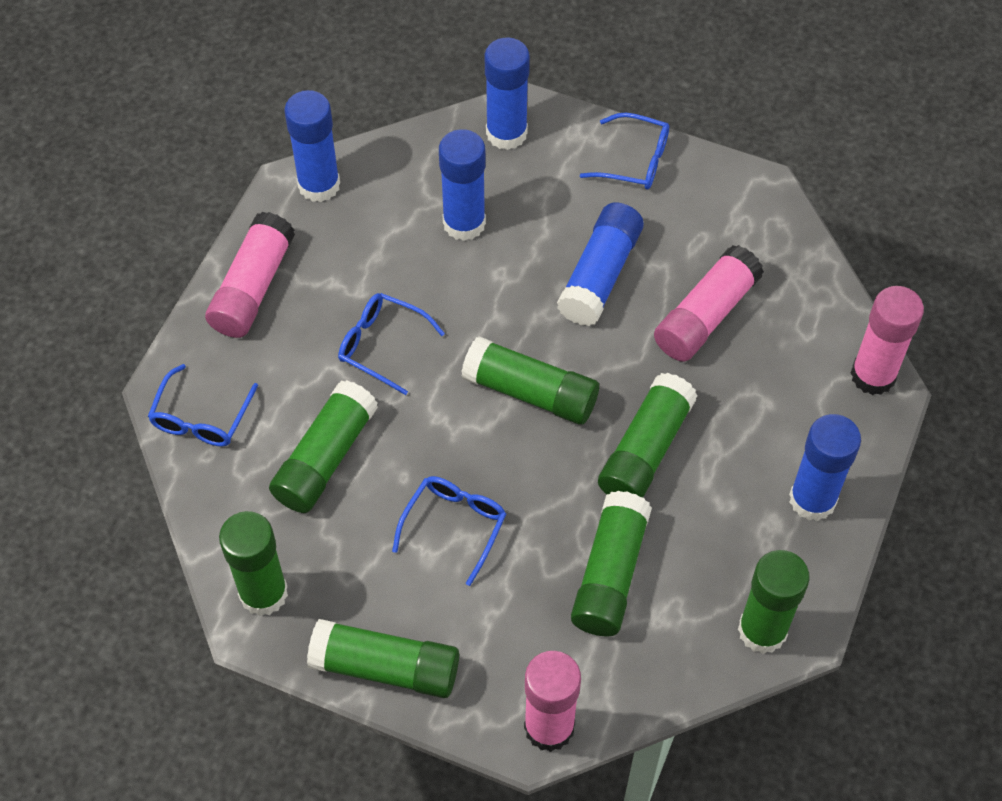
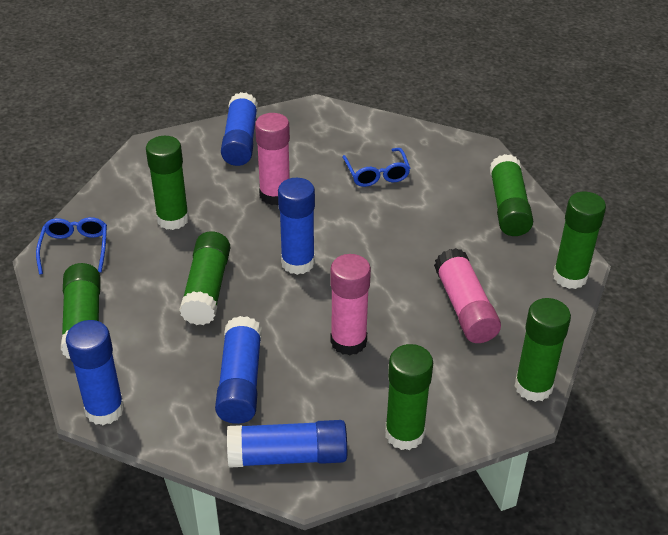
blue glasses: 4 -> 2
pink glue stick: 4 -> 3

